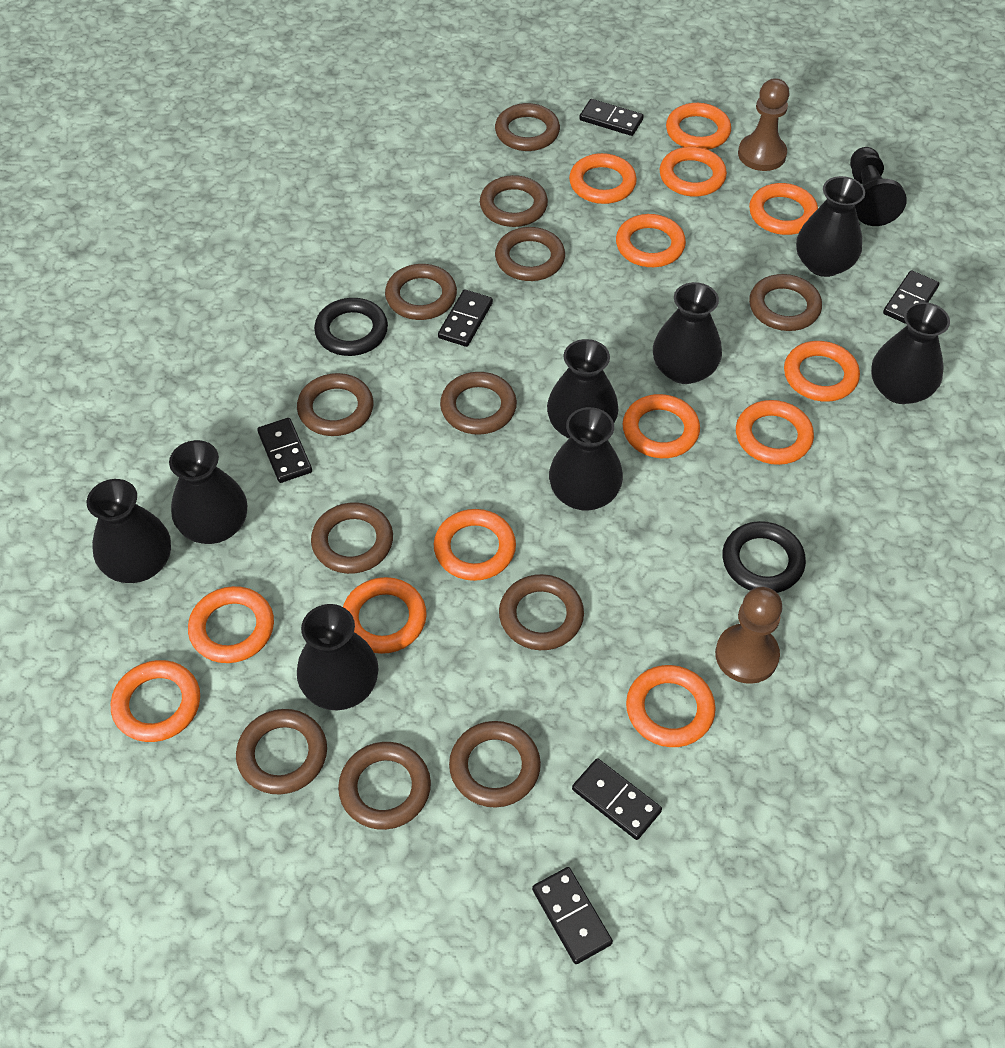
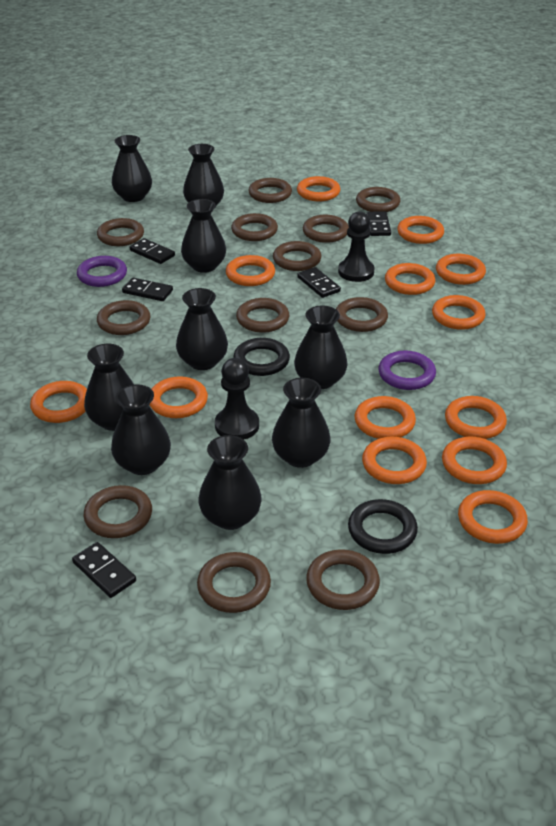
black domino: 6 -> 5
black pawn: 1 -> 2
black vase: 8 -> 9
brown pawn: 2 -> 0
purple ring: 0 -> 2

